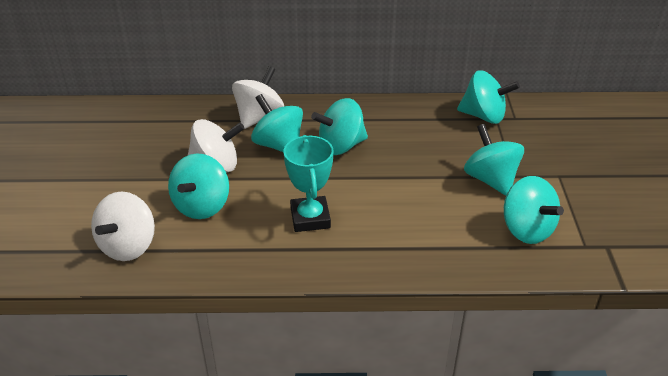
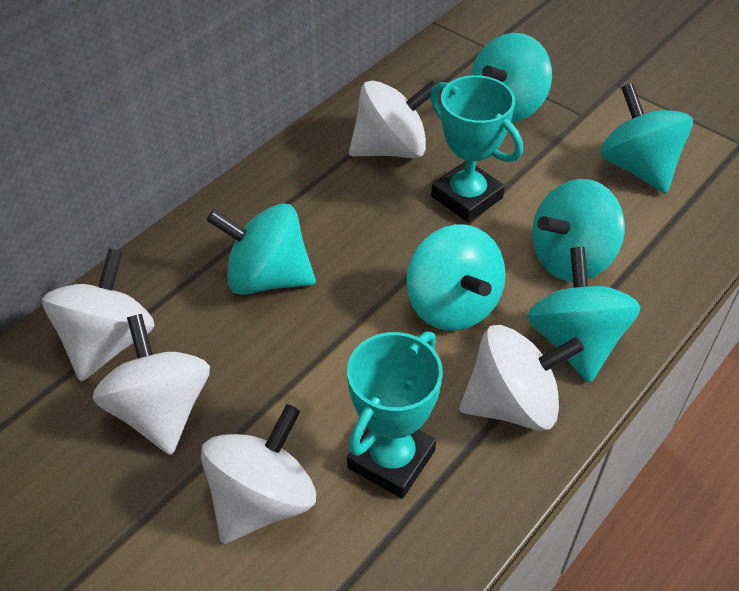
turquoise trophy: 1 -> 2
white spinning top: 3 -> 5

